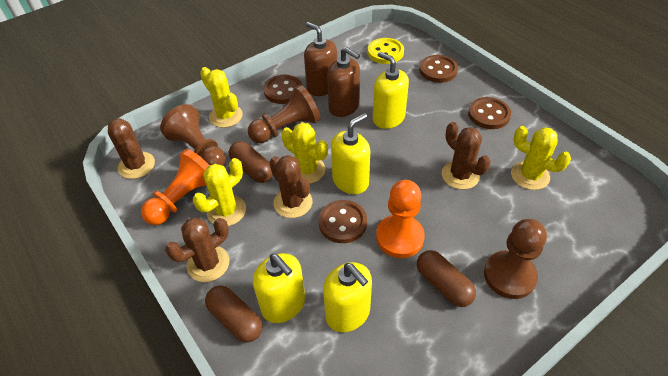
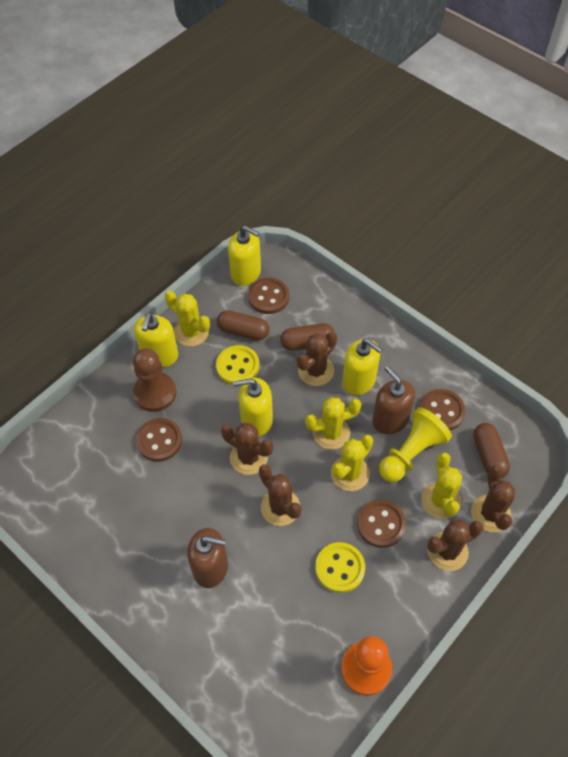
brown cactus: 4 -> 5
brown pawn: 3 -> 1
orange pawn: 2 -> 1
yellow button: 1 -> 2
yellow pawn: 0 -> 1

